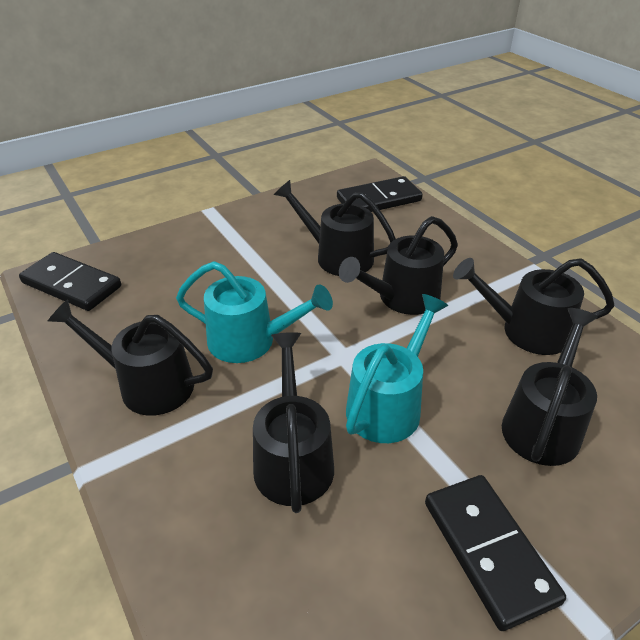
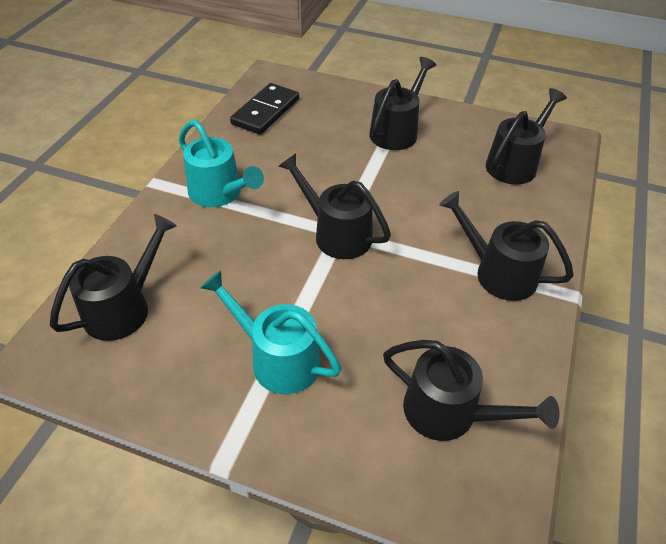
black domino: 3 -> 1

